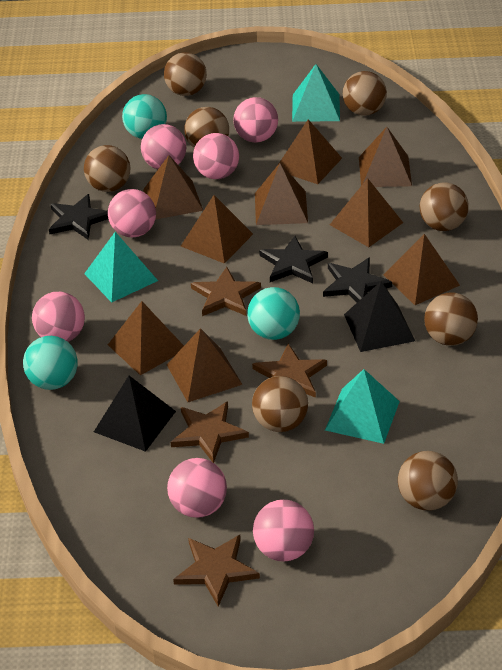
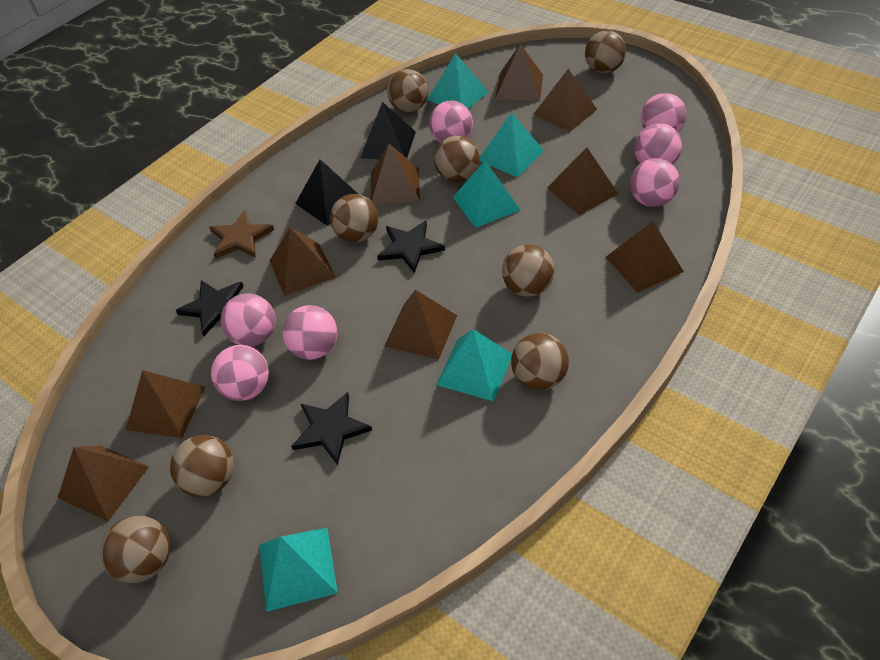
brown star: 4 -> 1
turquoise ball: 3 -> 0
turquoise pyramid: 3 -> 5

